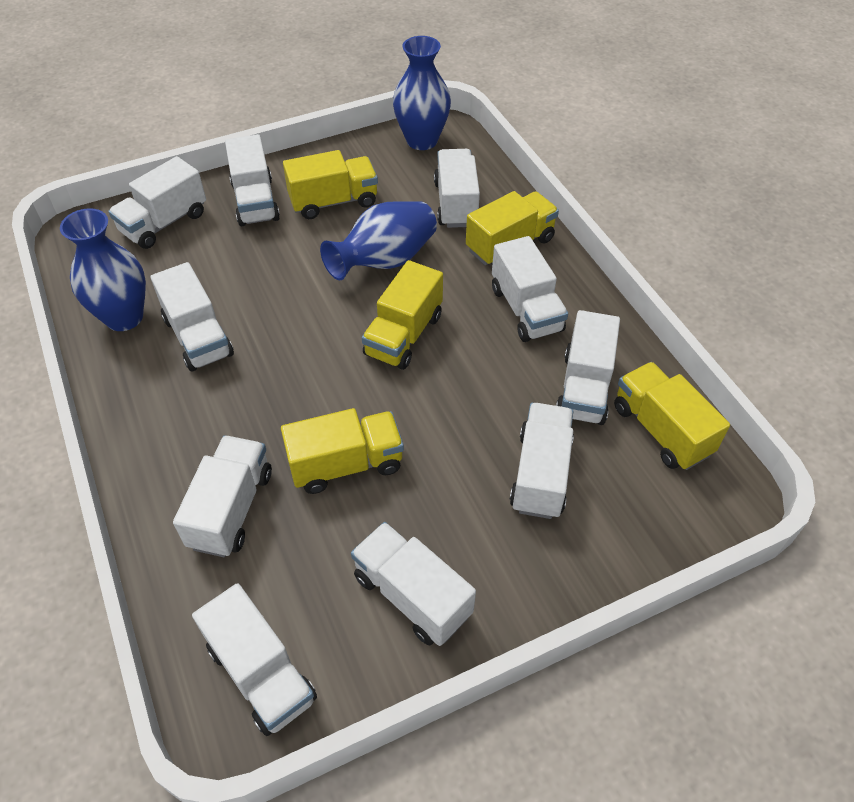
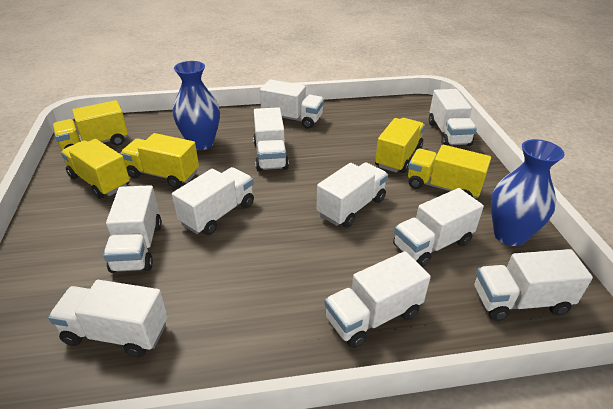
blue vase: 3 -> 2

